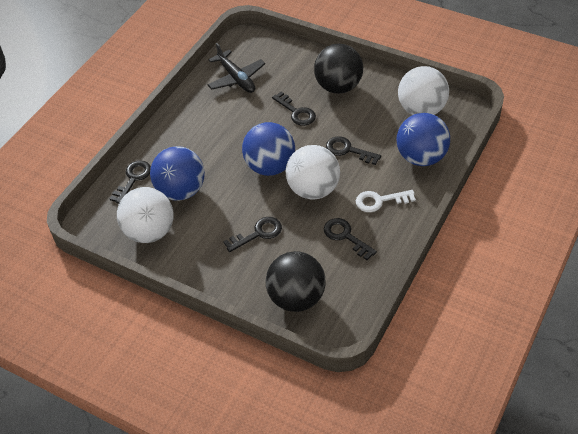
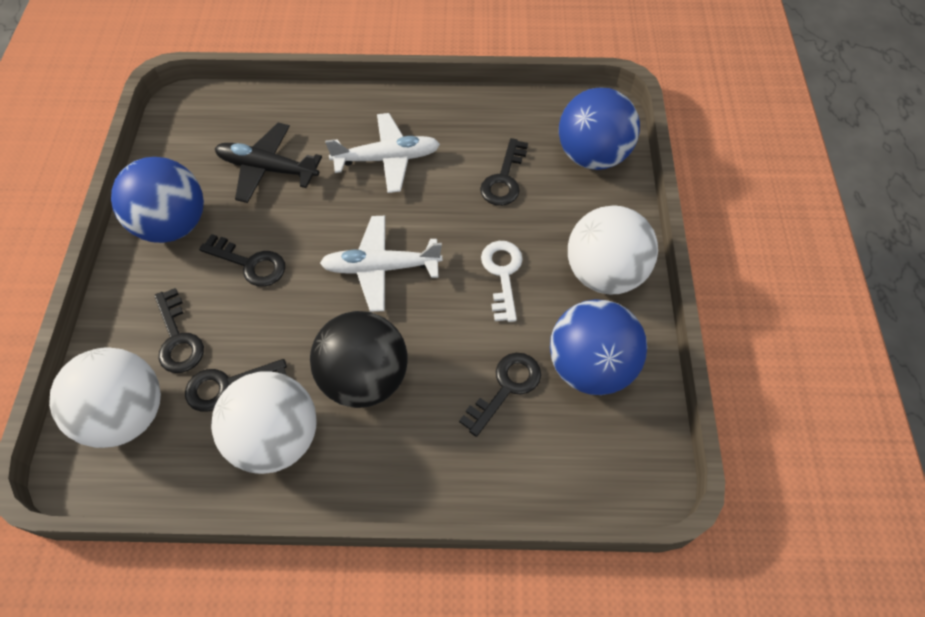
black ball: 2 -> 1
white plane: 0 -> 2

